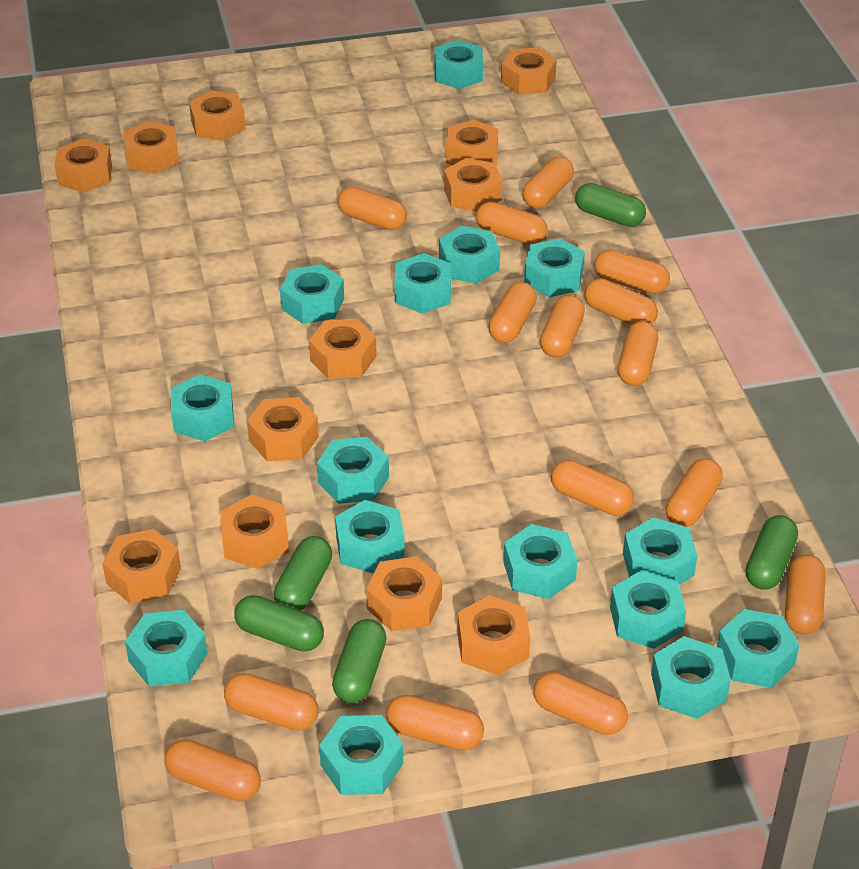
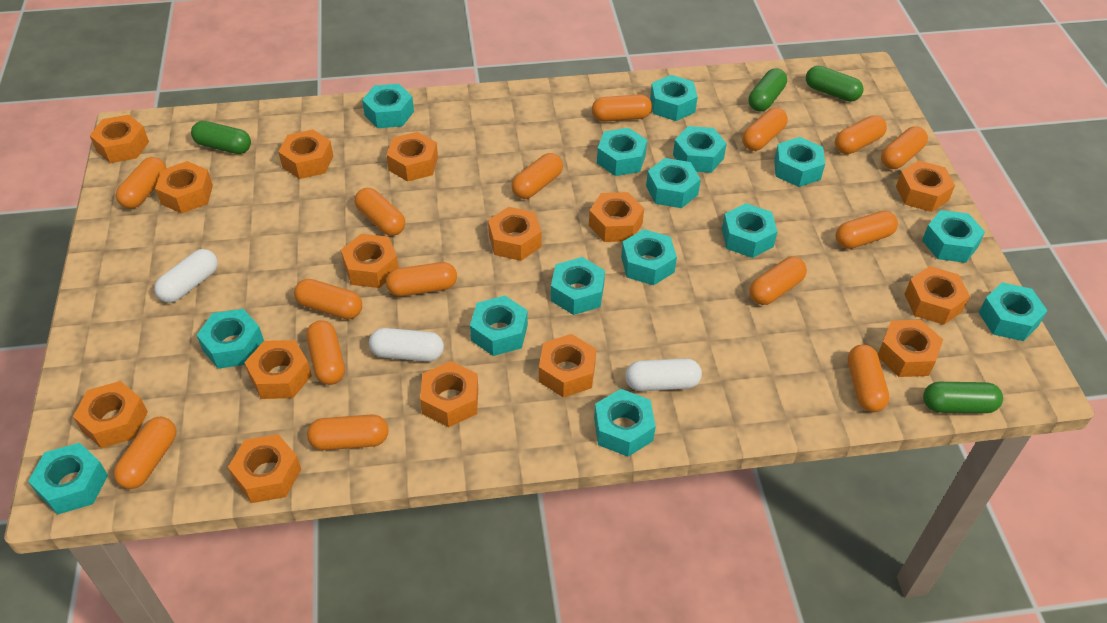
green capsule: 5 -> 4
orange nut: 12 -> 15
white capsule: 0 -> 3

